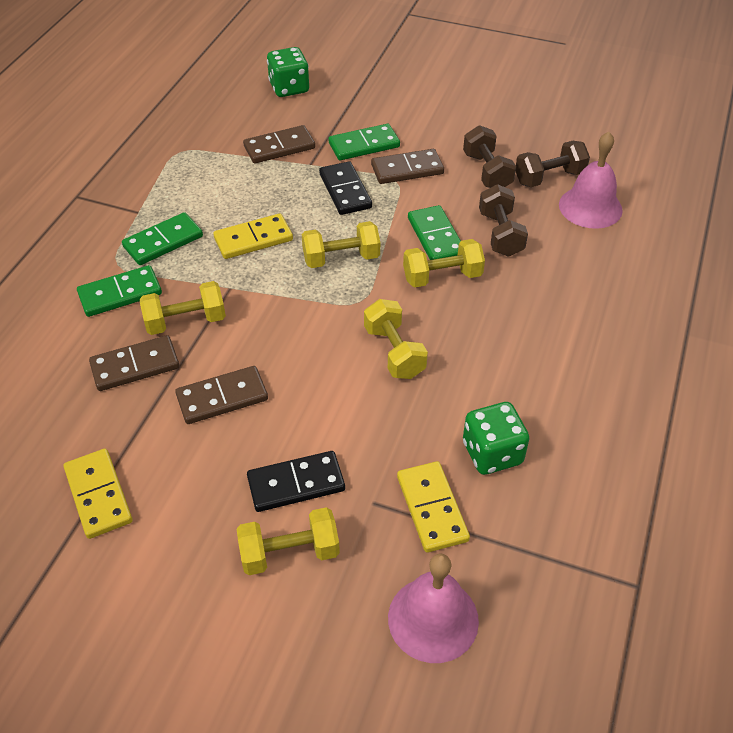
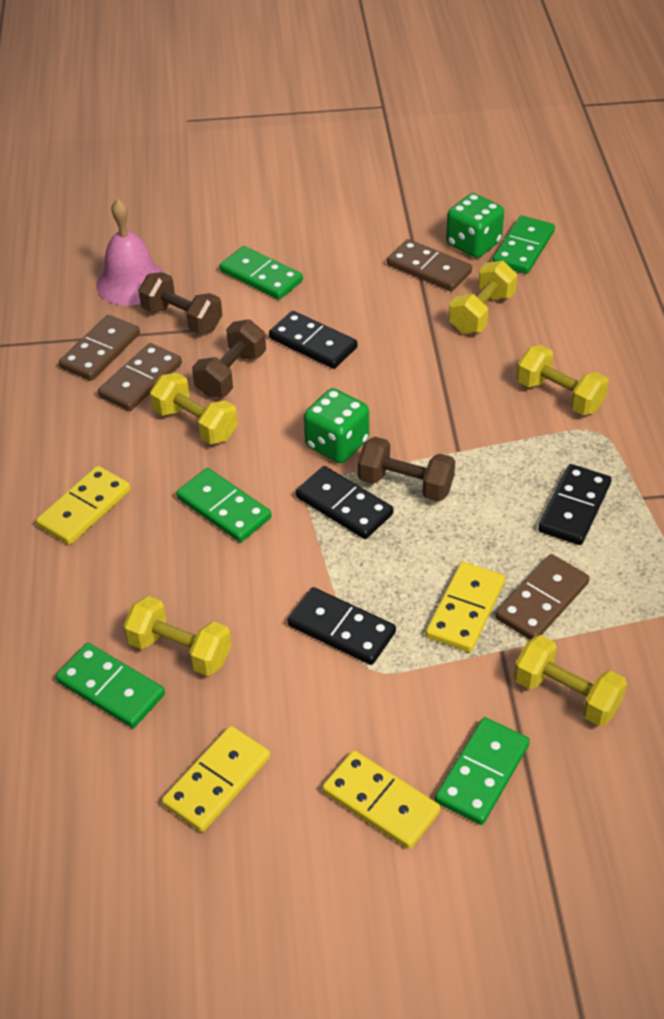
black domino: 2 -> 4
green domino: 4 -> 5
pink bell: 2 -> 1
yellow domino: 3 -> 4

